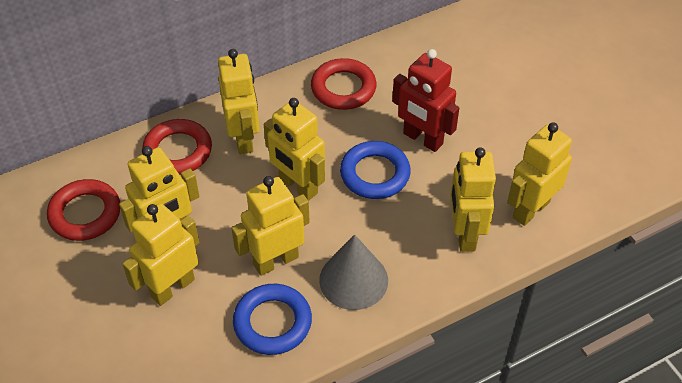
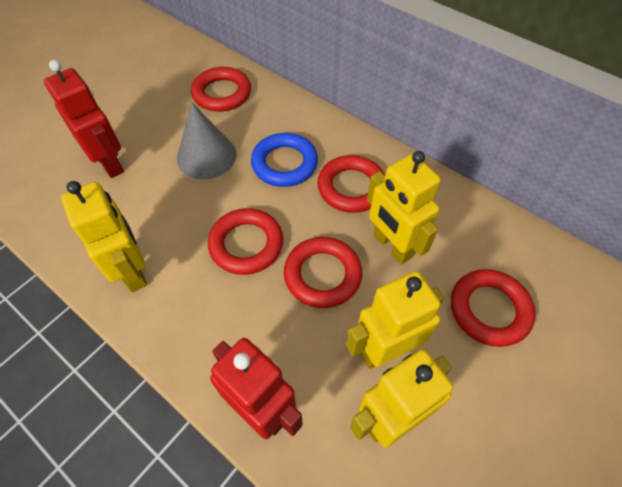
blue ring: 2 -> 1
red ring: 3 -> 5
red robot: 1 -> 2
yellow robot: 7 -> 4

